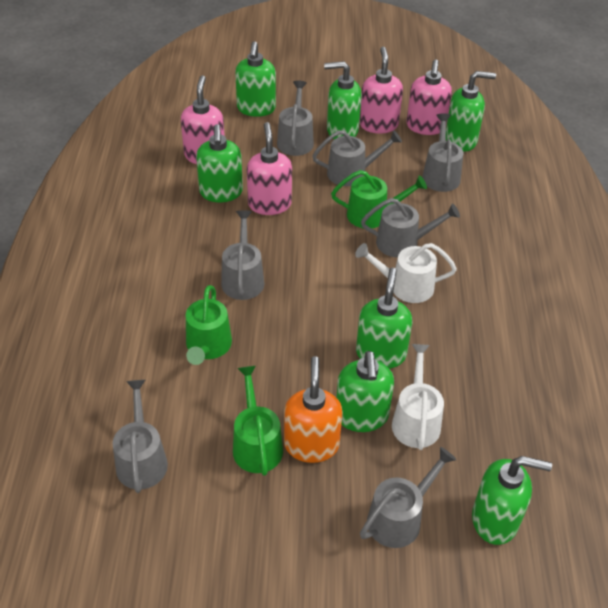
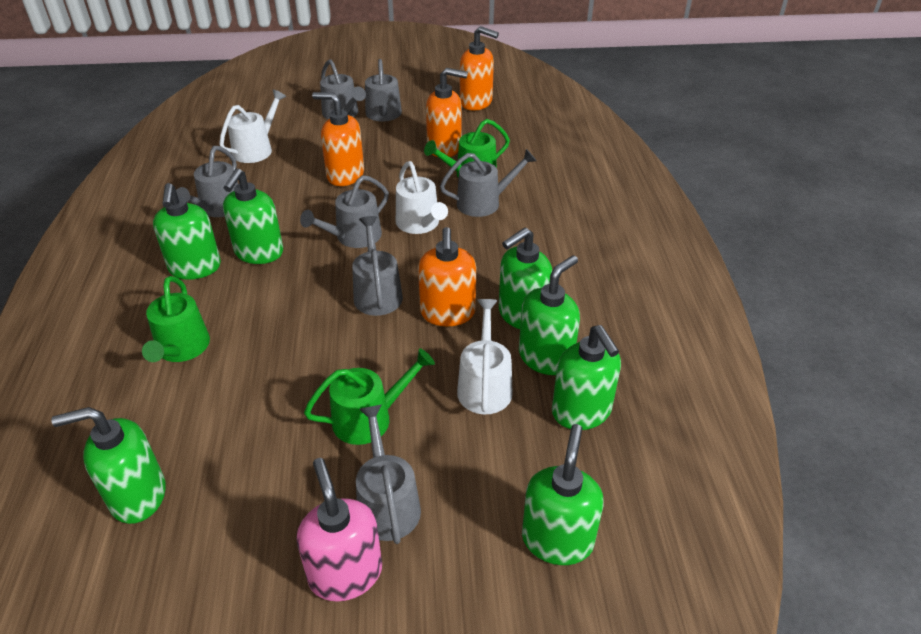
orange soap dispenser: 1 -> 4
pink soap dispenser: 4 -> 1
white watering can: 2 -> 3

